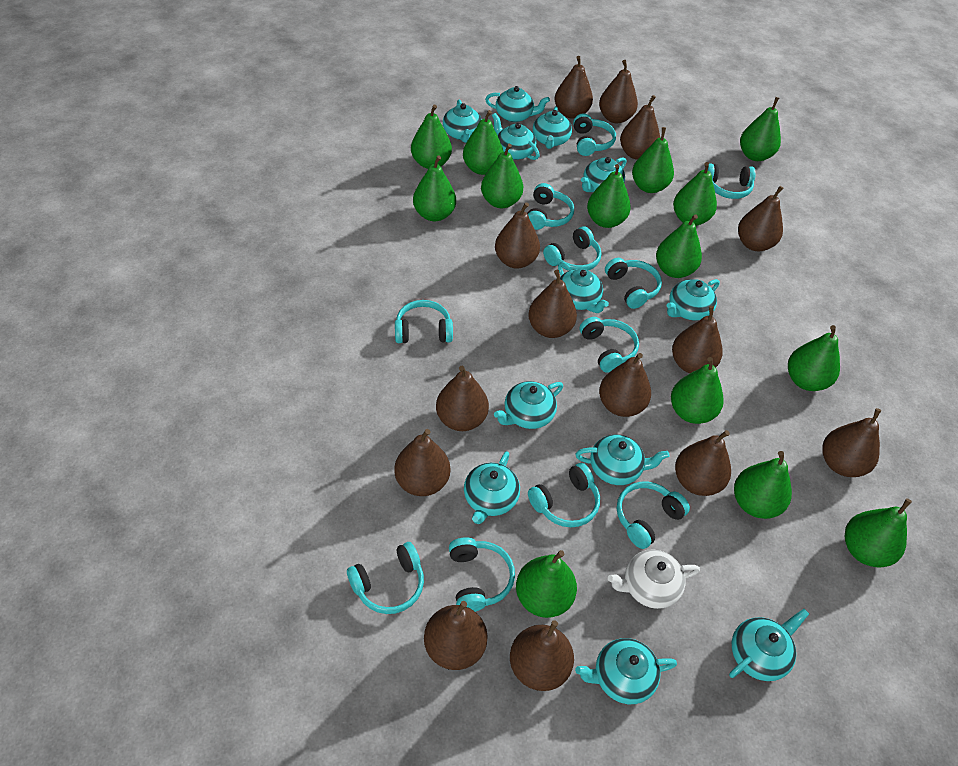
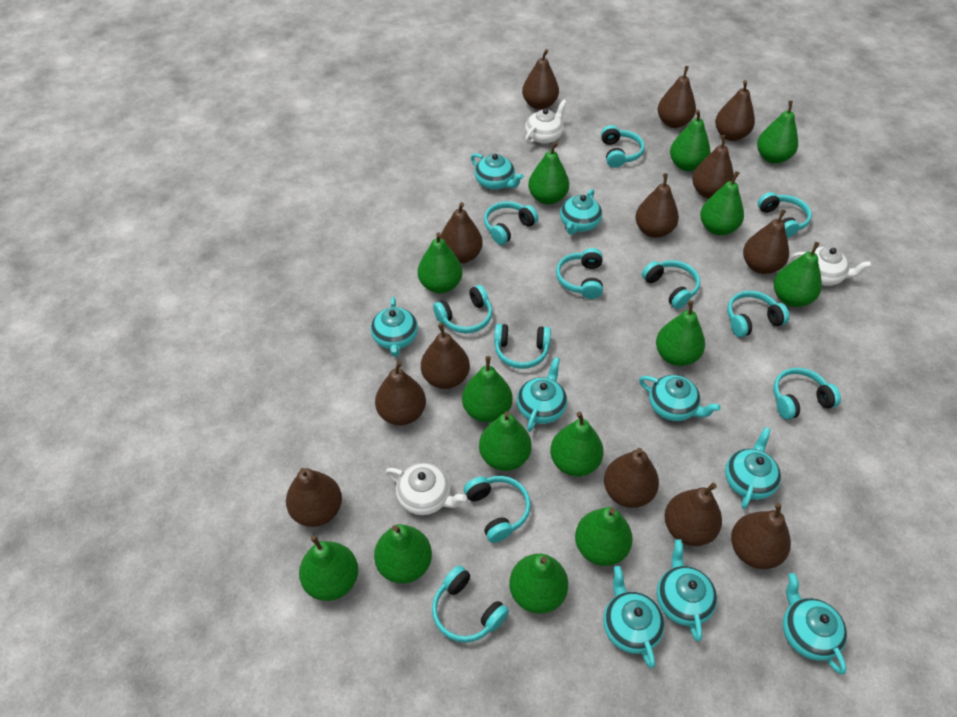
brown pear: 14 -> 13
turquoise teapot: 12 -> 9
white teapot: 1 -> 3

